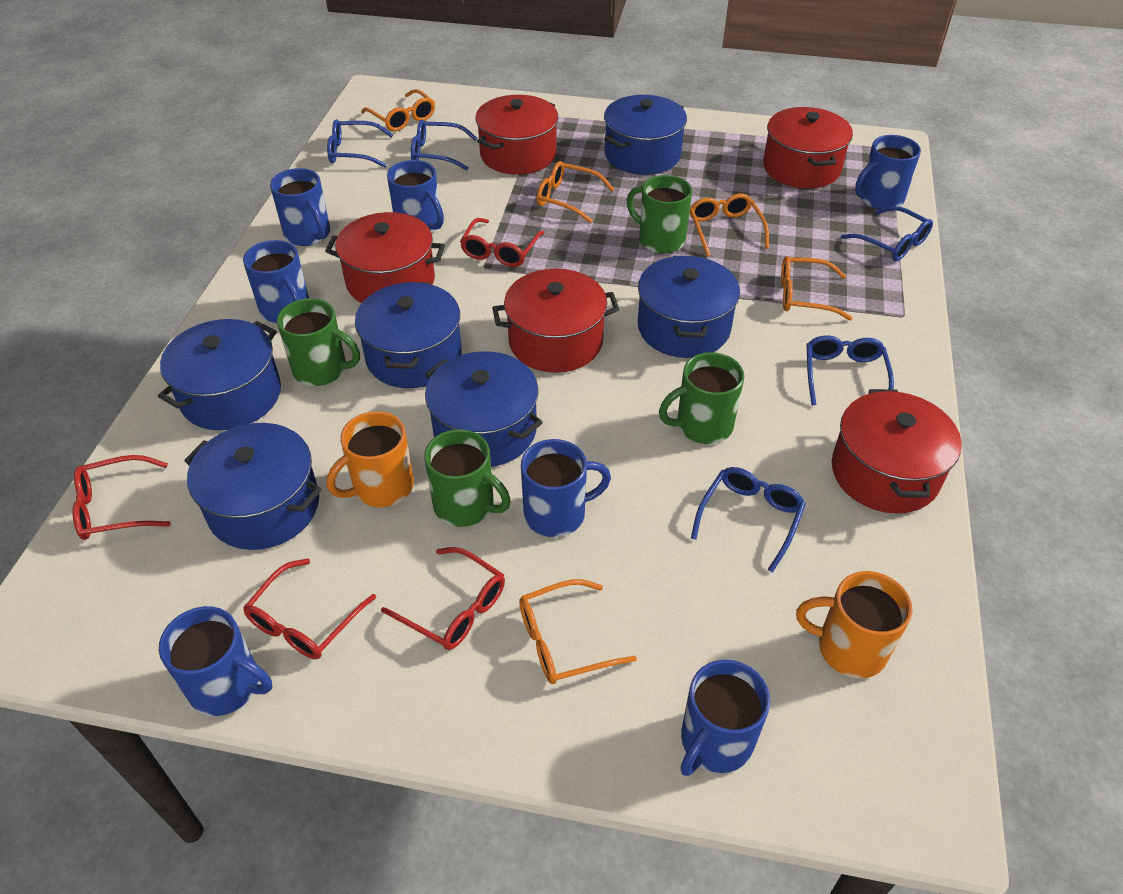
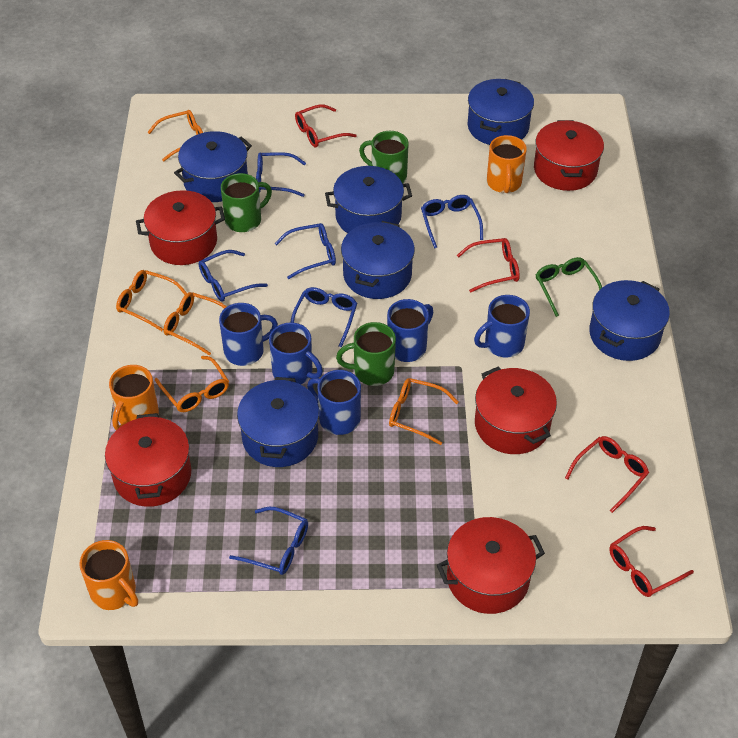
blue glasses: 5 -> 6
blue mug: 7 -> 5
green glasses: 0 -> 1
green mug: 4 -> 3
orange mug: 2 -> 3

